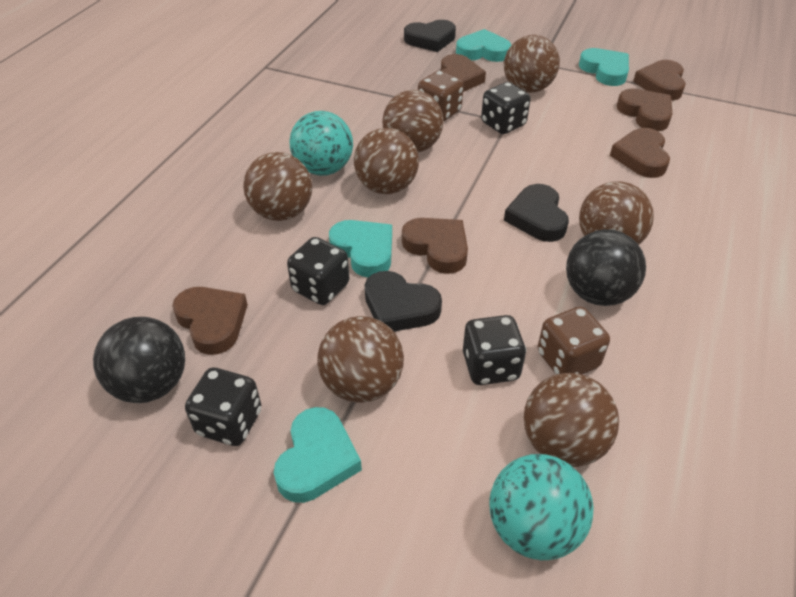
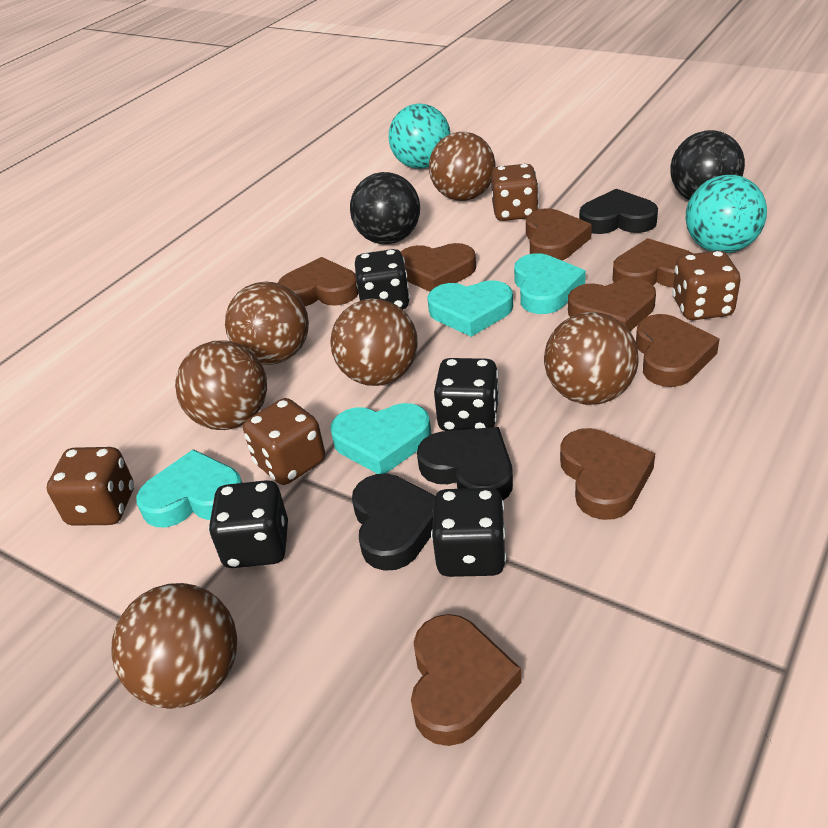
brown ball: 7 -> 6
brown dice: 2 -> 4
brown heart: 6 -> 8

